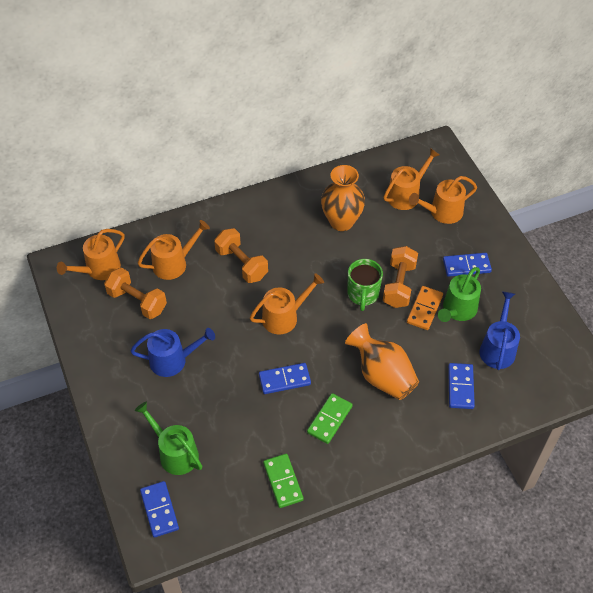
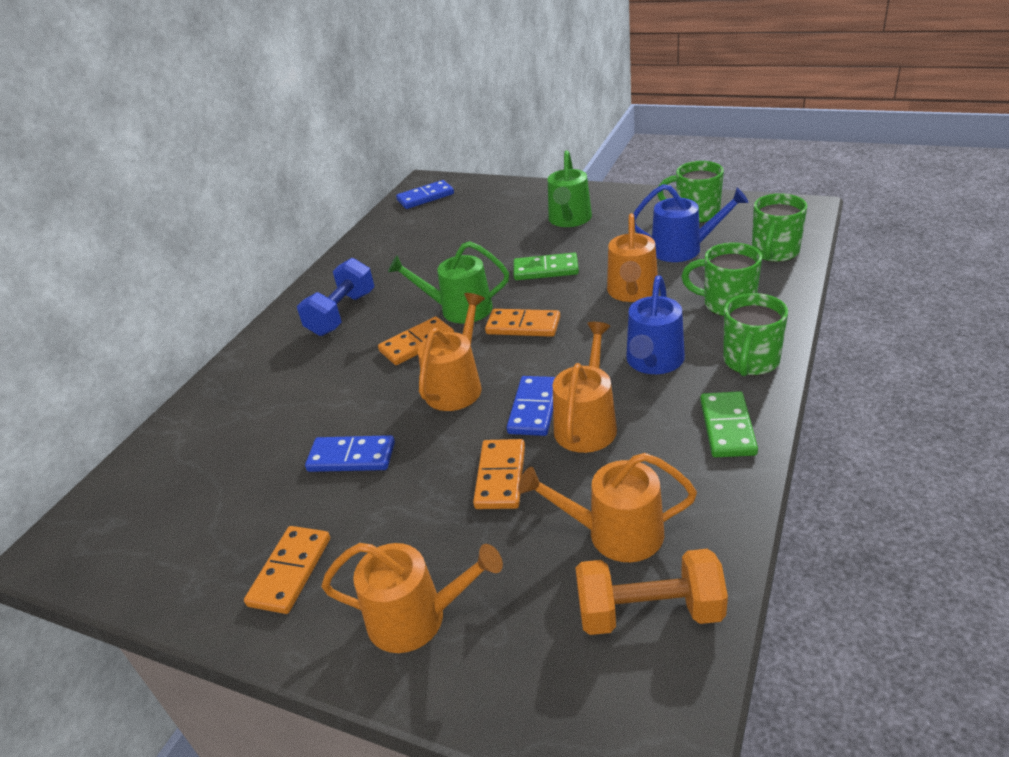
blue domino: 4 -> 3
blue dumbbell: 0 -> 1
green mug: 1 -> 4
orange domino: 1 -> 4
orange dumbbell: 3 -> 1
orange vase: 2 -> 0

